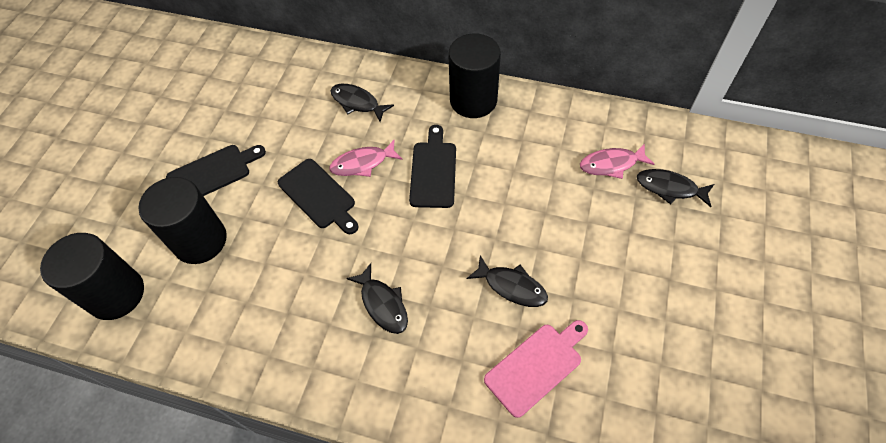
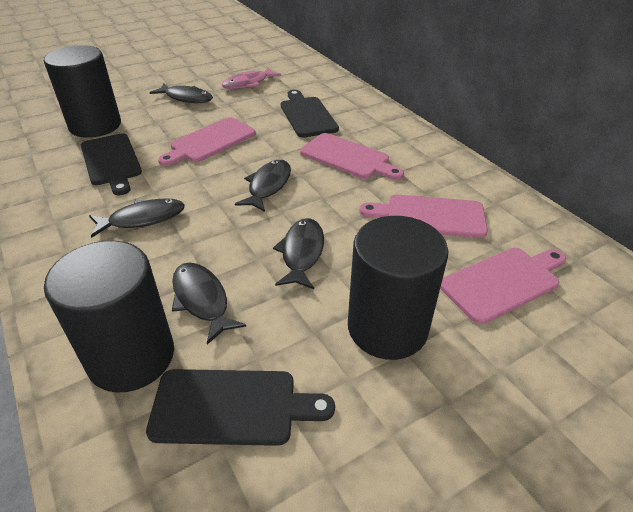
black fish: 4 -> 5
pink cutting board: 1 -> 4
pink fish: 2 -> 1

